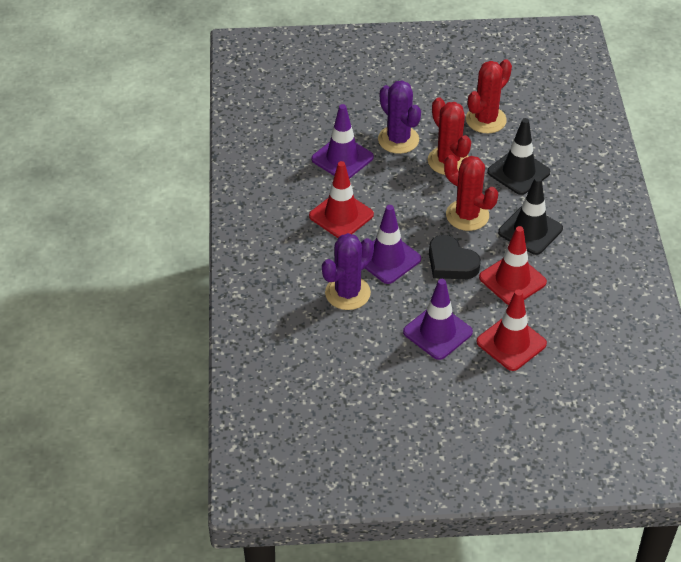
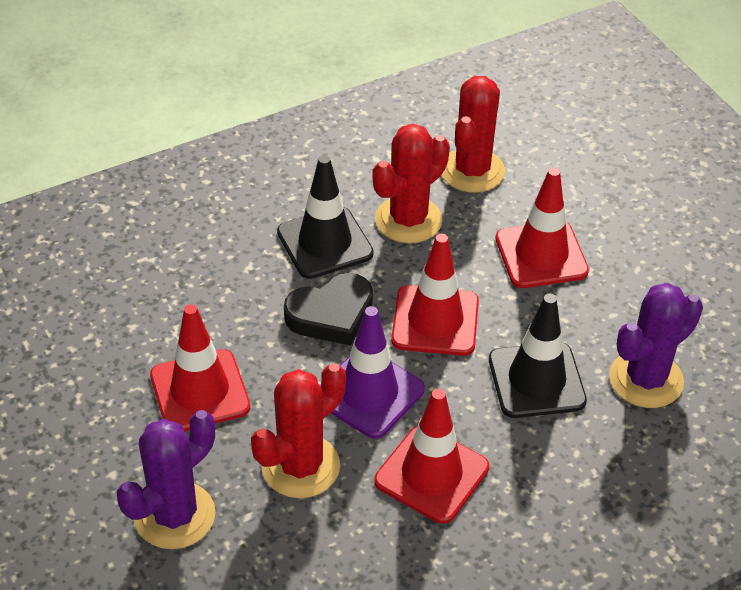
purple traffic cone: 3 -> 1
red traffic cone: 3 -> 4

